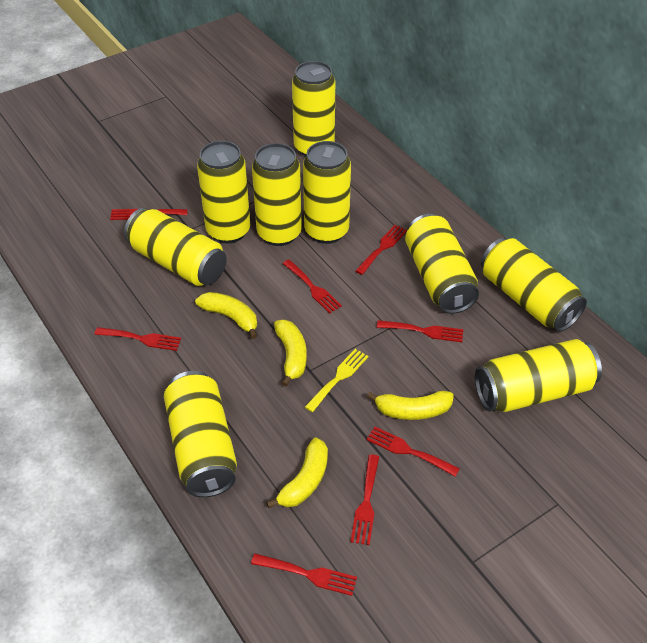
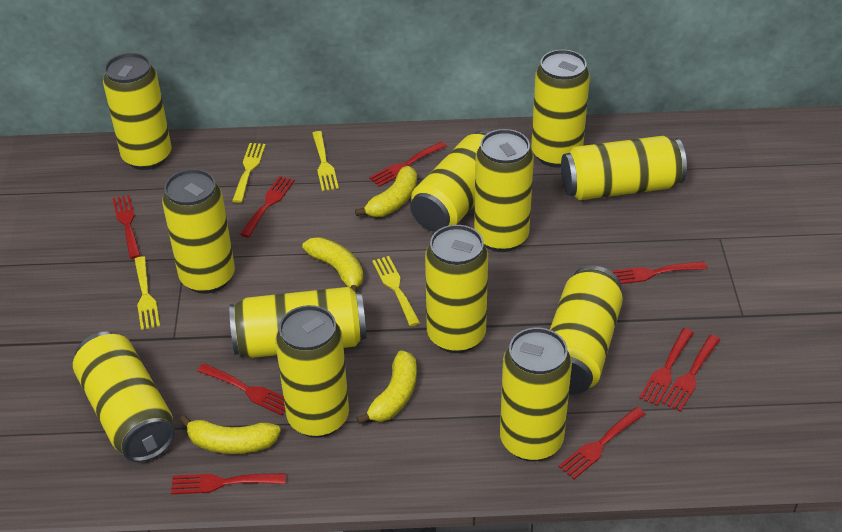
red fork: 8 -> 9
yellow can: 9 -> 12
yellow fork: 1 -> 4

